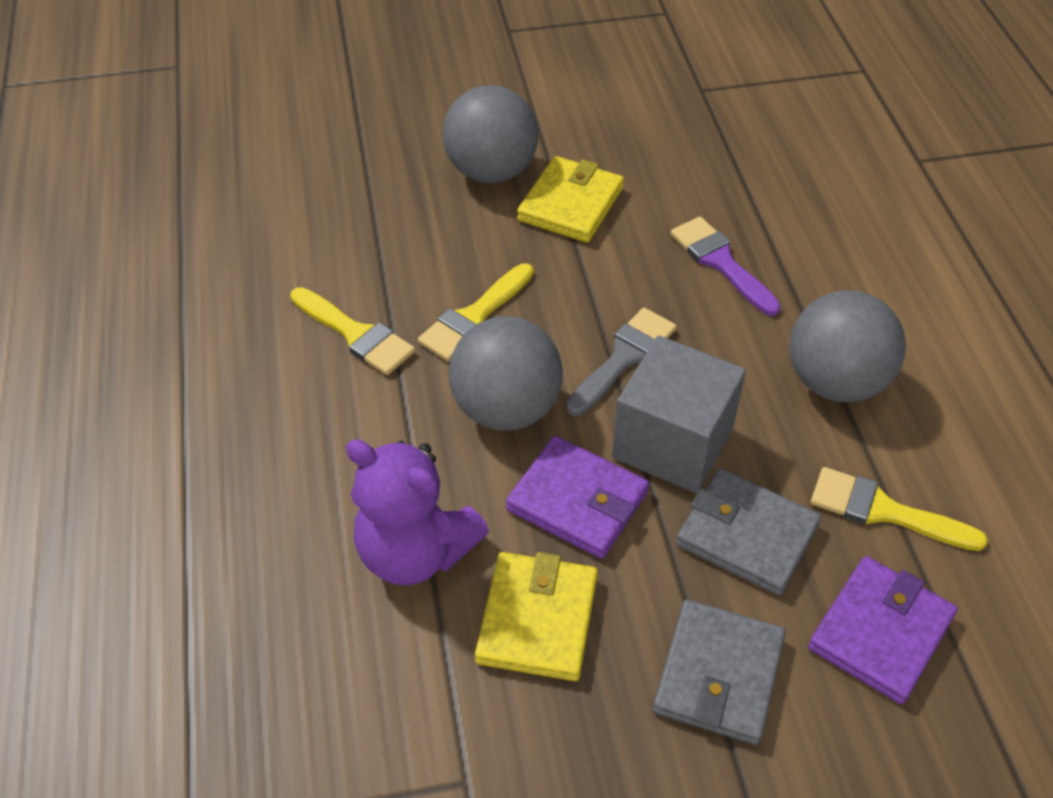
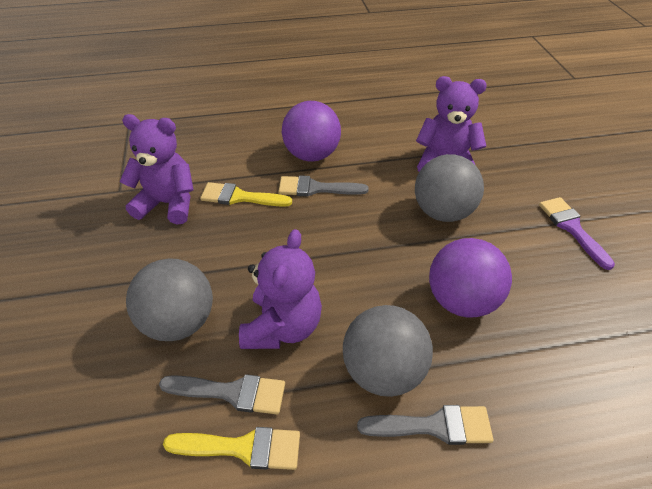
grey brush: 1 -> 3
grey cube: 1 -> 0
grey wallet: 2 -> 0
purple ball: 0 -> 2
purple teddy bear: 1 -> 3
purple wallet: 2 -> 0
yellow brush: 3 -> 2
yellow wallet: 2 -> 0

